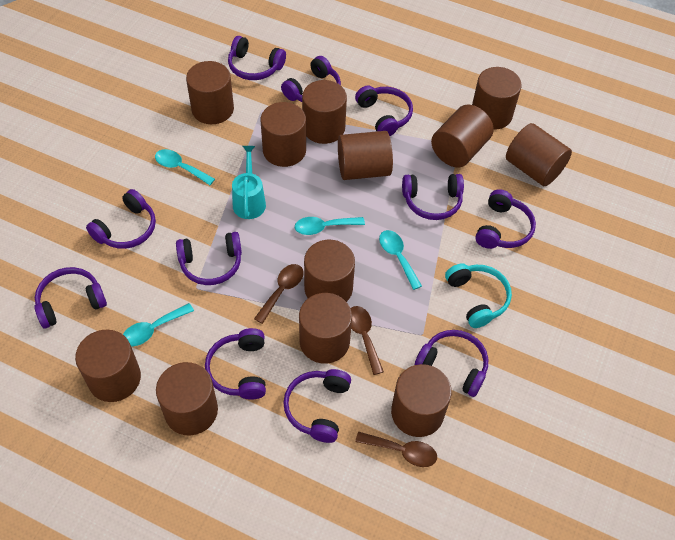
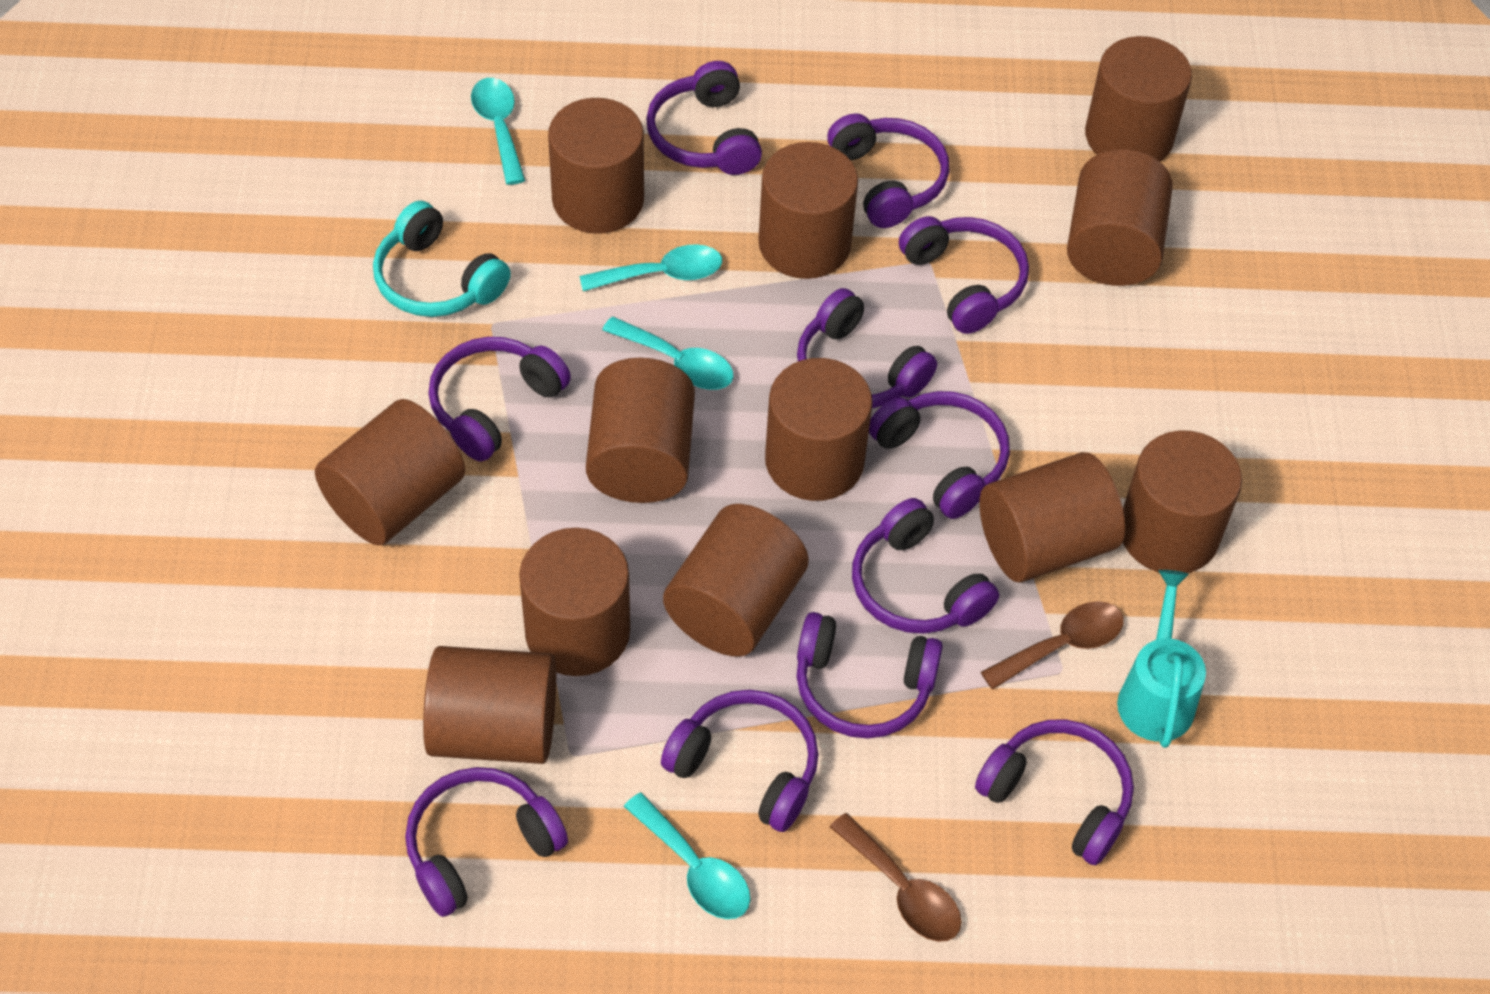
brown spoon: 3 -> 2

